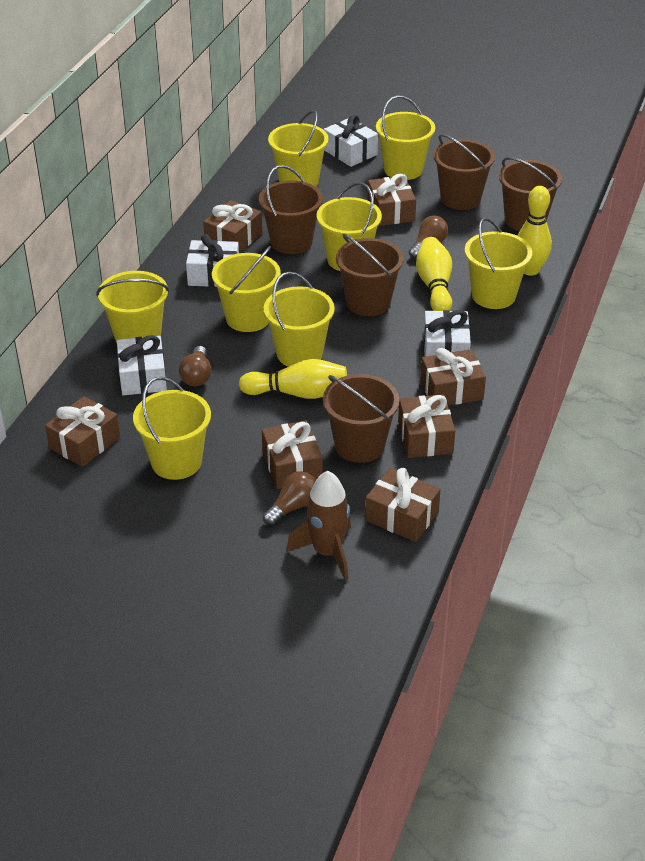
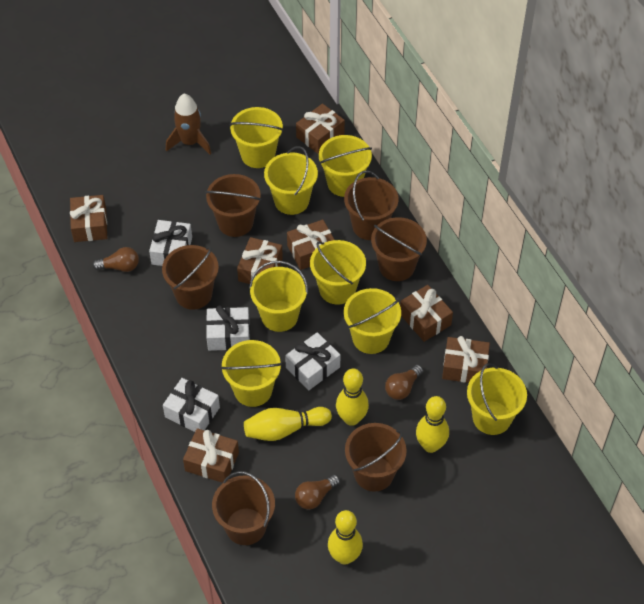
brown bucket: 5 -> 6
yellow bowling pin: 3 -> 4

